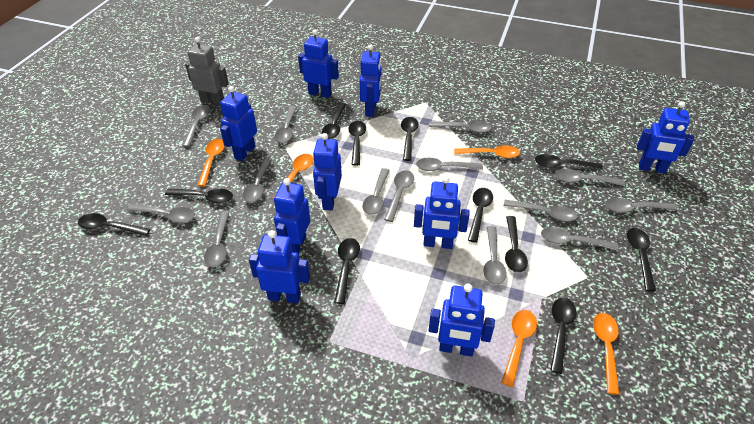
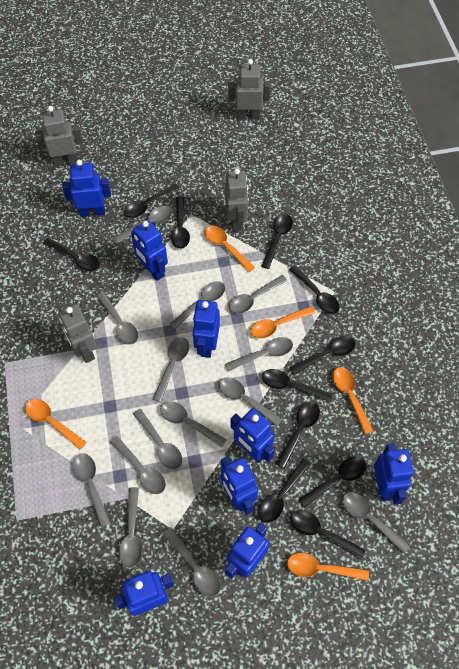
blue robot: 9 -> 8
grey robot: 1 -> 4

